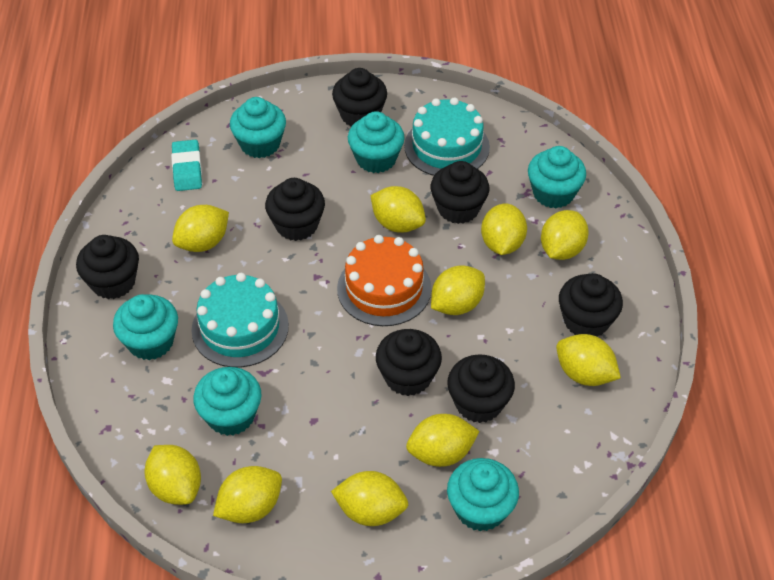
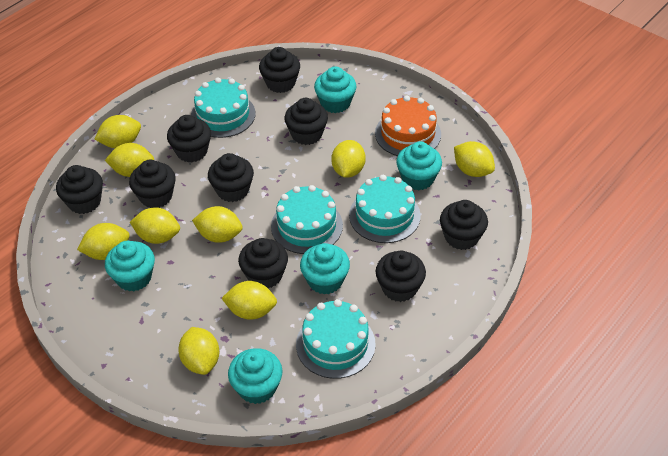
black cupcake: 7 -> 9
turquoise cake: 2 -> 4
turquoise cupcake: 6 -> 5
turquoise eraser: 1 -> 0
yellow lemon: 10 -> 9

